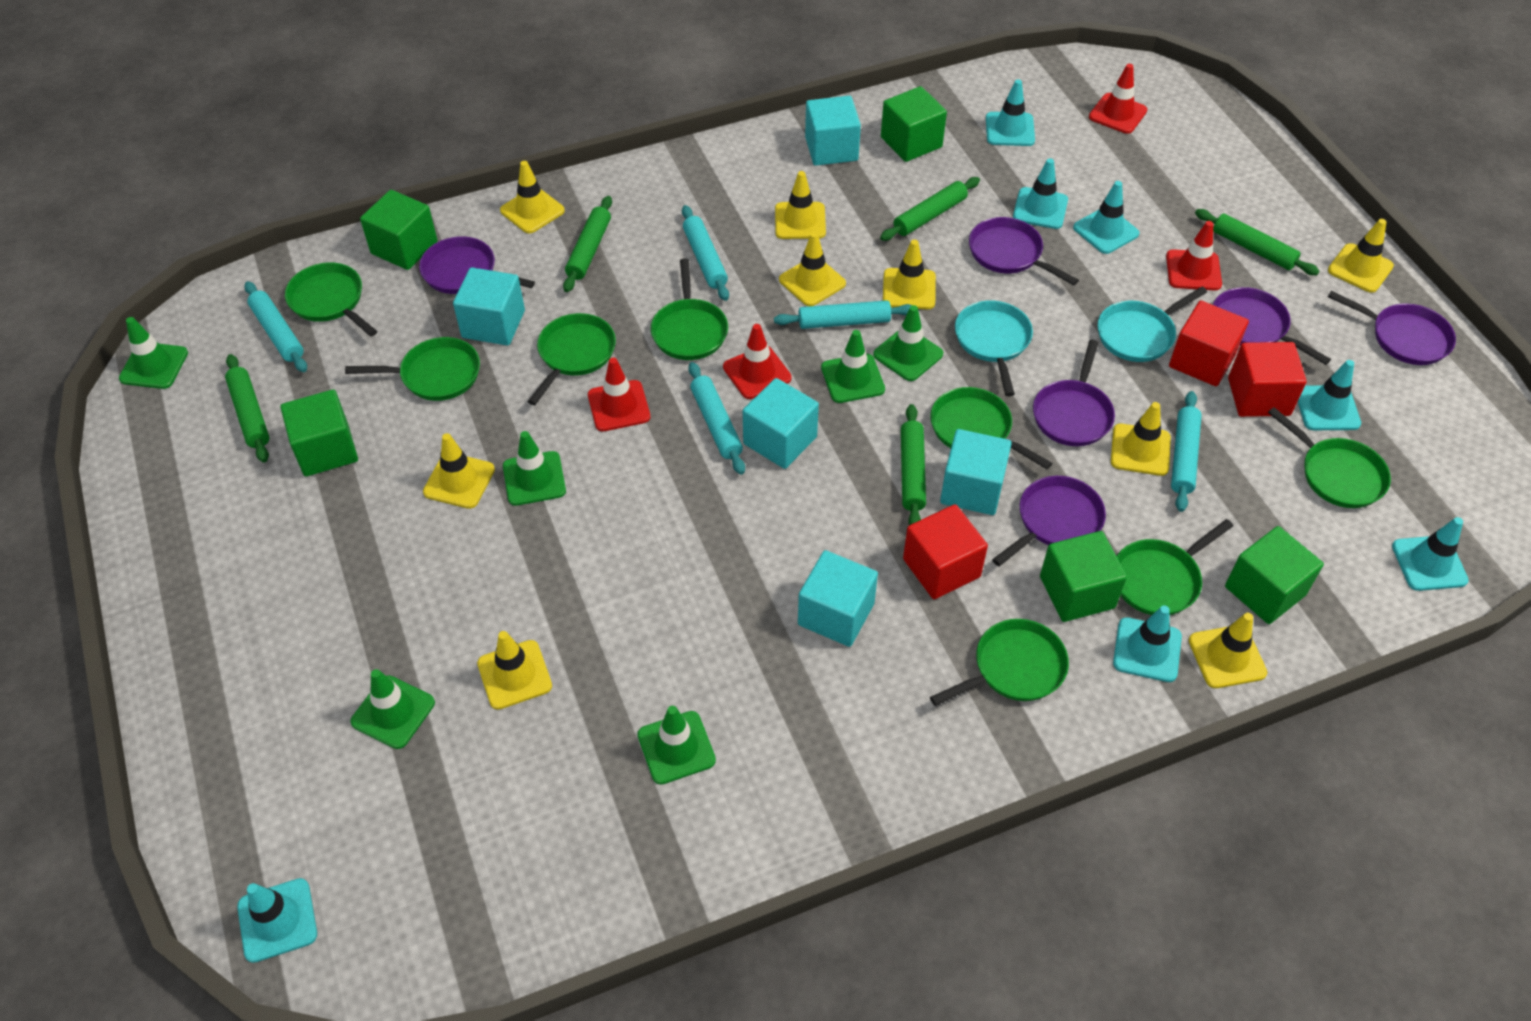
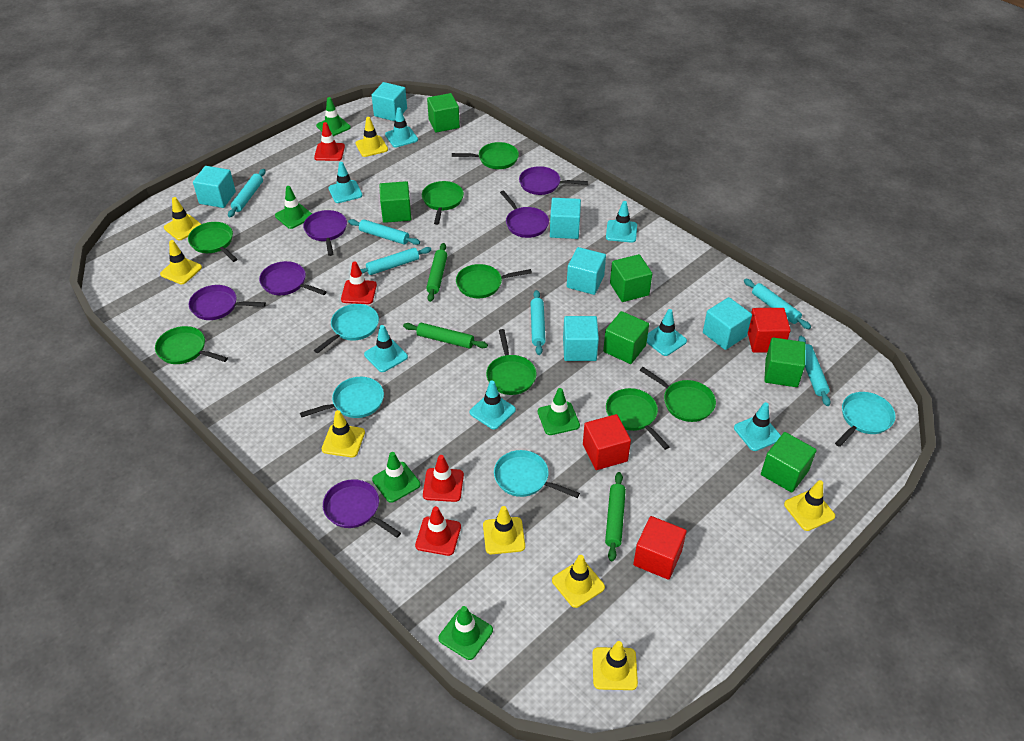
green cube: 5 -> 6
green rolling pin: 5 -> 3
green traffic cone: 6 -> 5
turquoise cube: 5 -> 6
turquoise pan: 2 -> 4
turquoise rolling pin: 5 -> 6
yellow traffic cone: 9 -> 8

